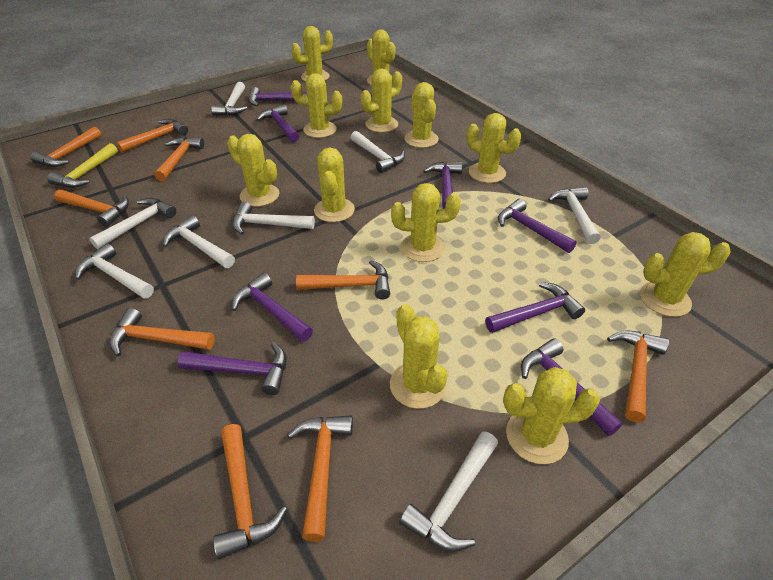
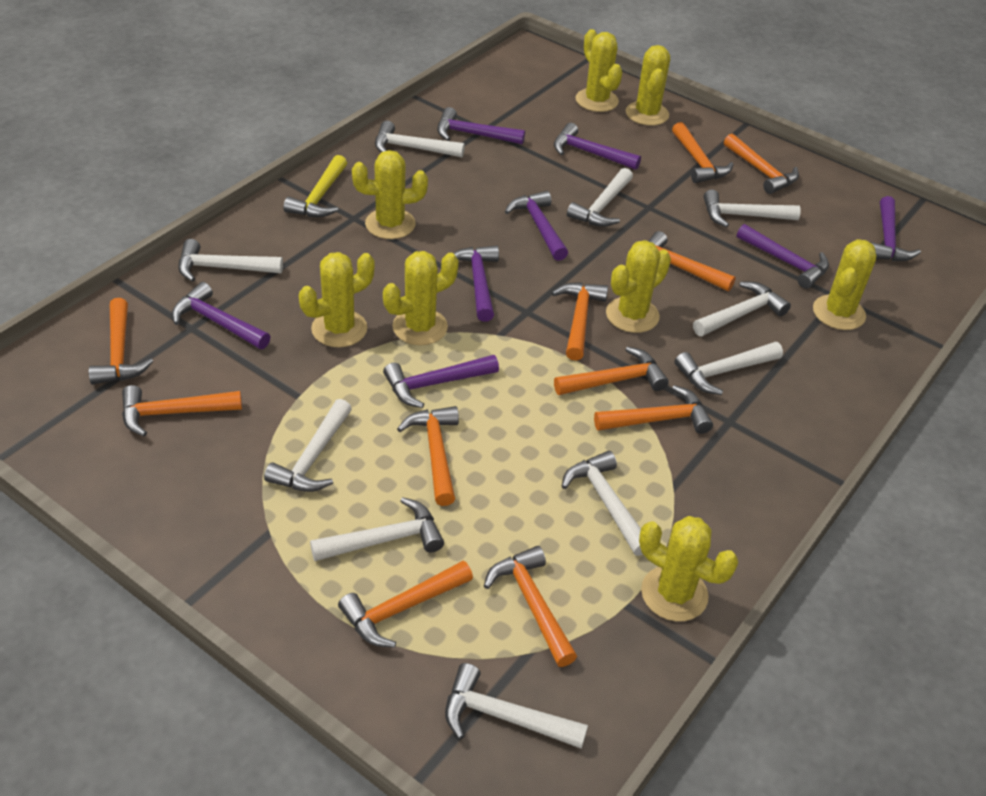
orange hammer: 9 -> 11
white hammer: 8 -> 10
yellow cactus: 12 -> 8

